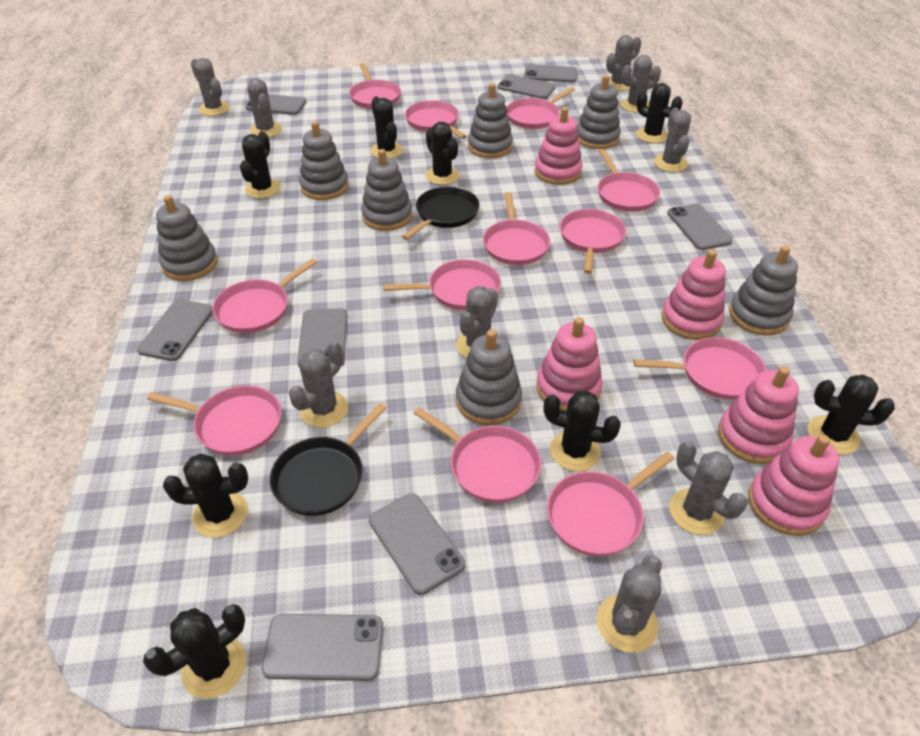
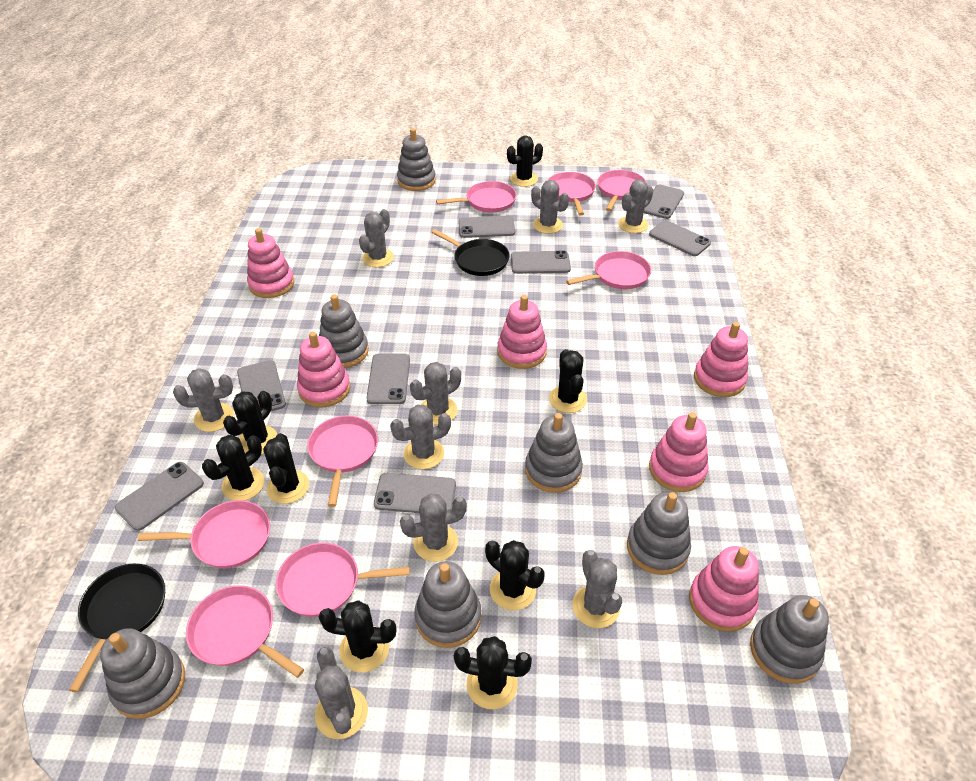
pink pan: 12 -> 8
pink stacking toy: 5 -> 6

